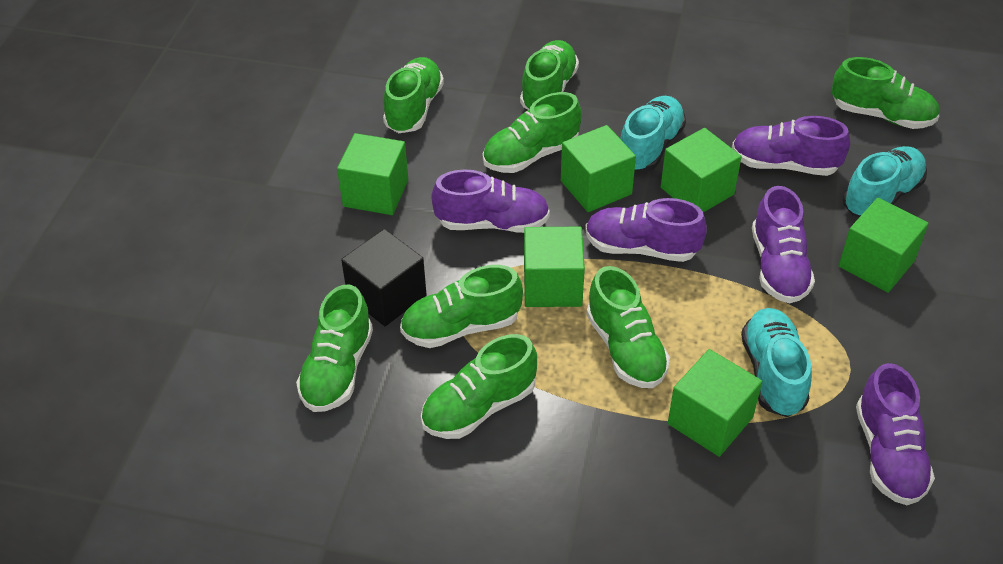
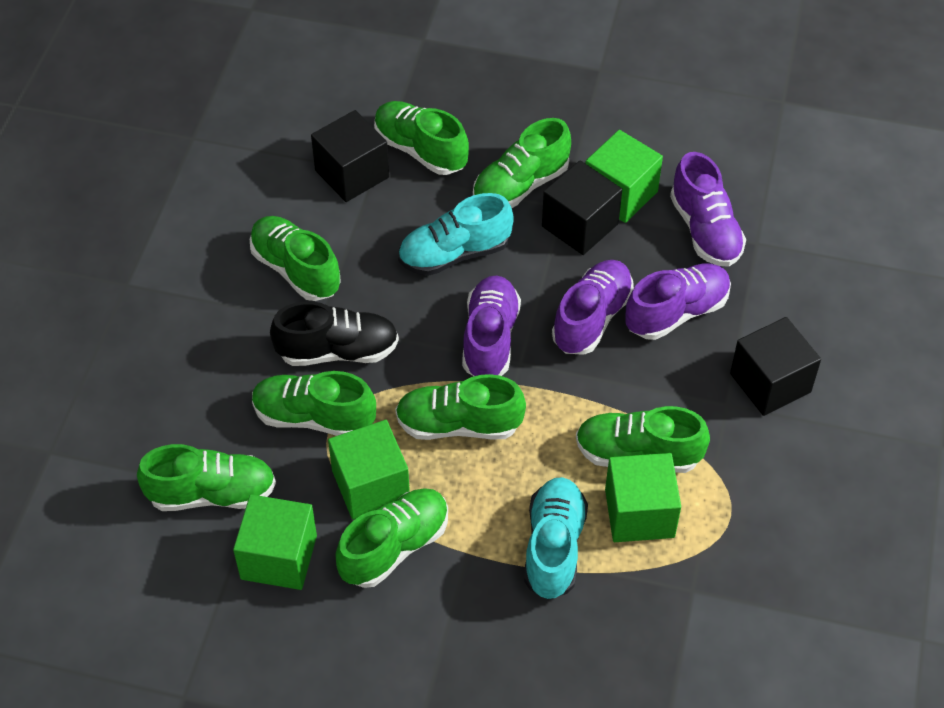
black cube: 1 -> 3
black shoe: 0 -> 1
green cube: 6 -> 4
purple shoe: 5 -> 4
turquoise shoe: 3 -> 2

